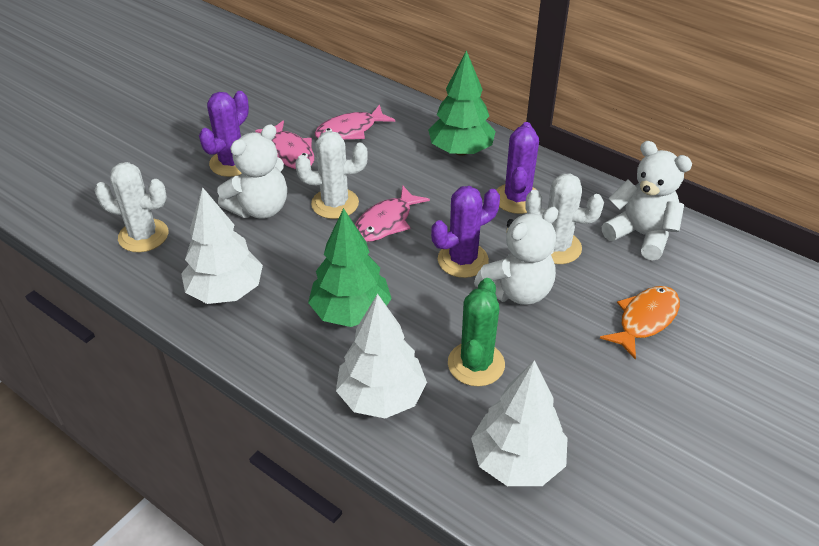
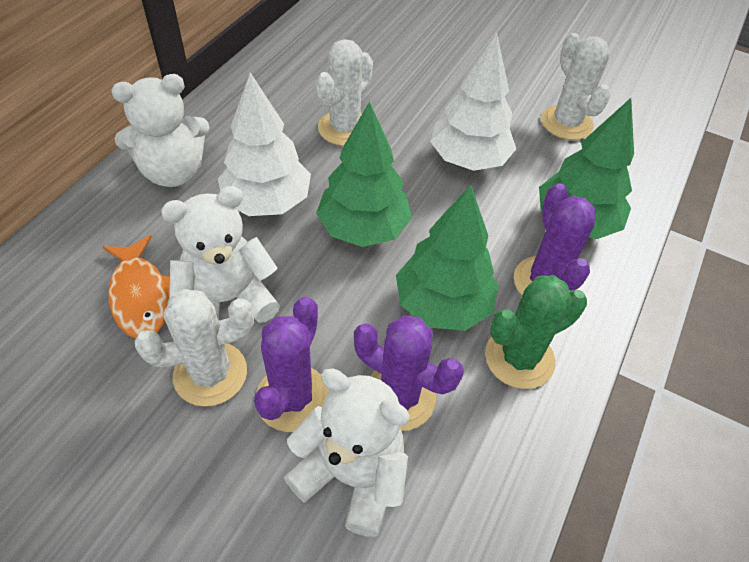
green tree: 2 -> 3
pink fish: 3 -> 0
white tree: 3 -> 2

